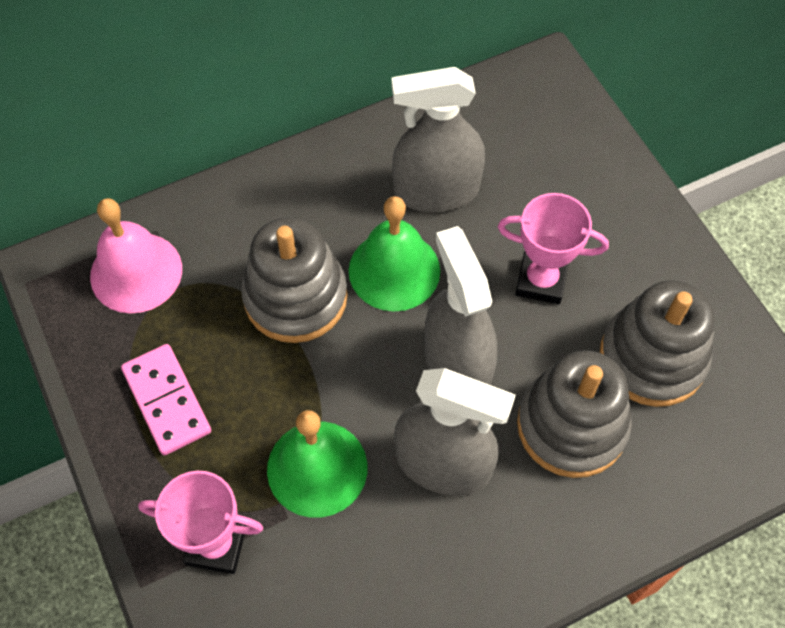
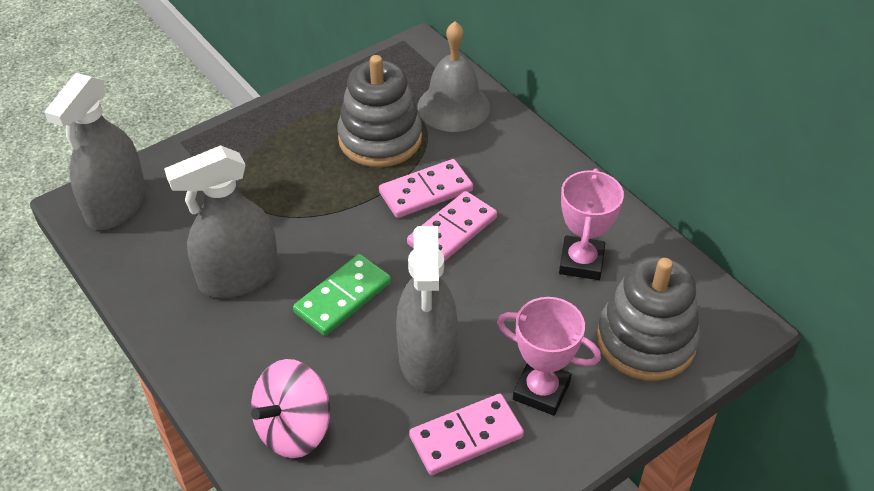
green bell: 2 -> 0
green domino: 0 -> 1
grey bell: 0 -> 1
grey stacking toy: 3 -> 2
pink bell: 1 -> 0
pink domino: 1 -> 3
pink spinning top: 0 -> 1

